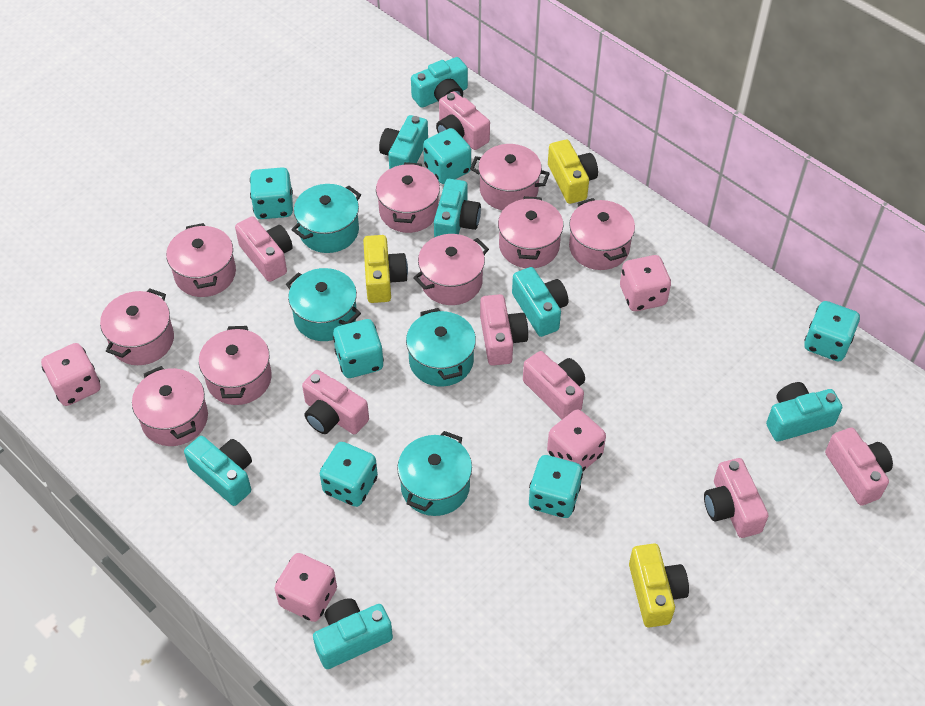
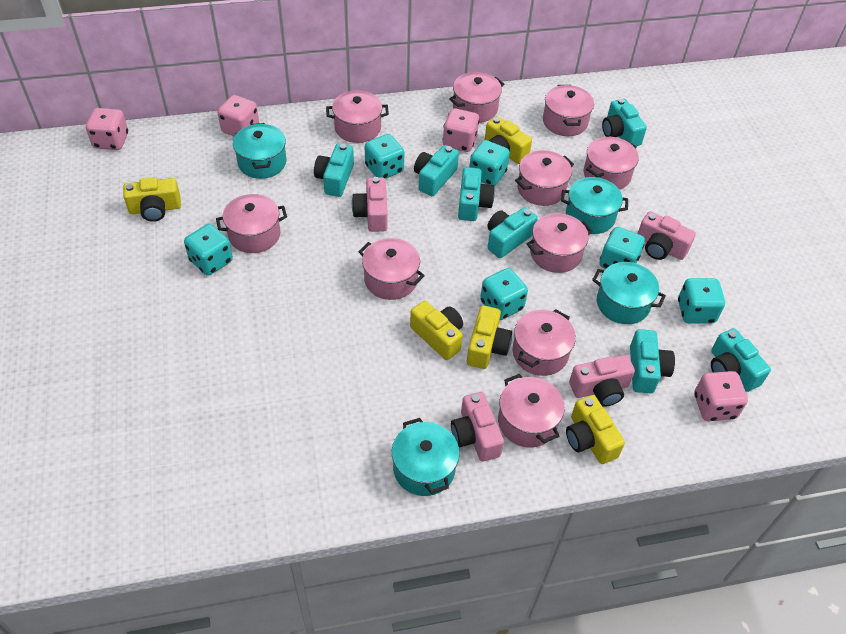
pink camera: 7 -> 4
pink pot: 9 -> 10
yellow camera: 3 -> 5

